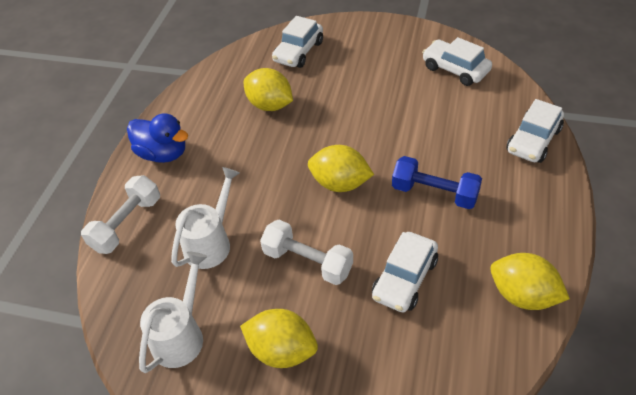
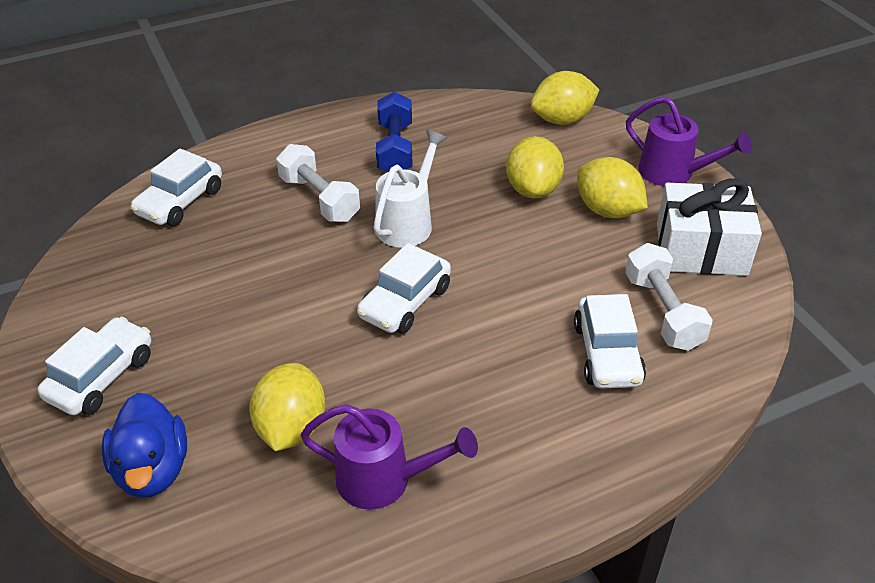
purple watering can: 0 -> 2
white gift: 0 -> 1
white watering can: 2 -> 1

